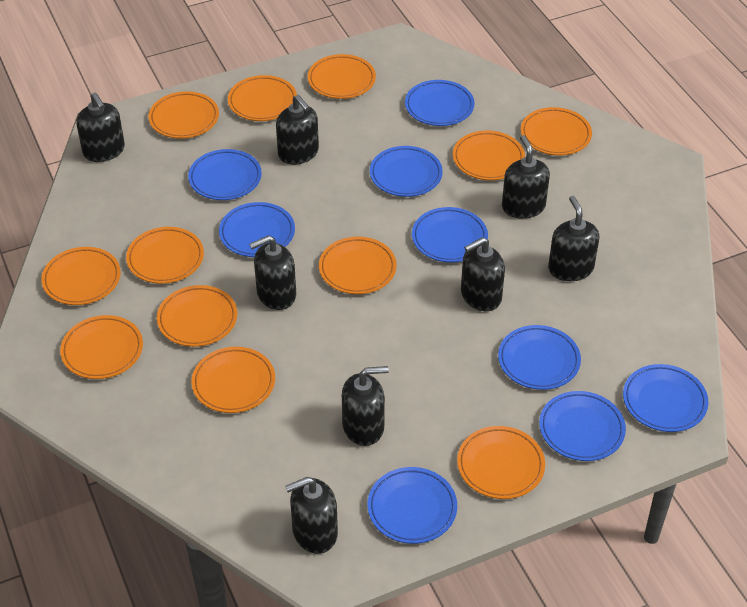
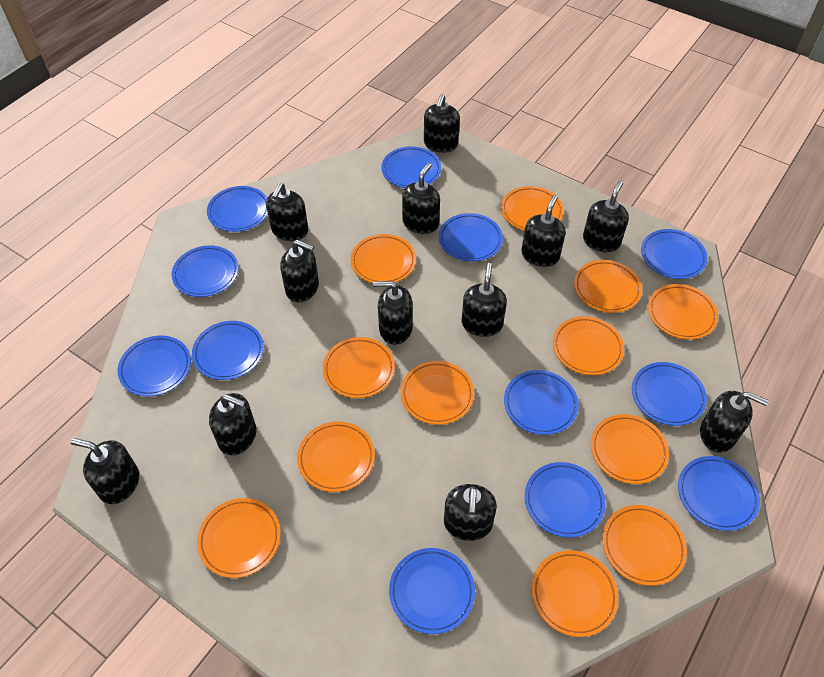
black soap dispenser: 8 -> 12
blue plate: 9 -> 12

